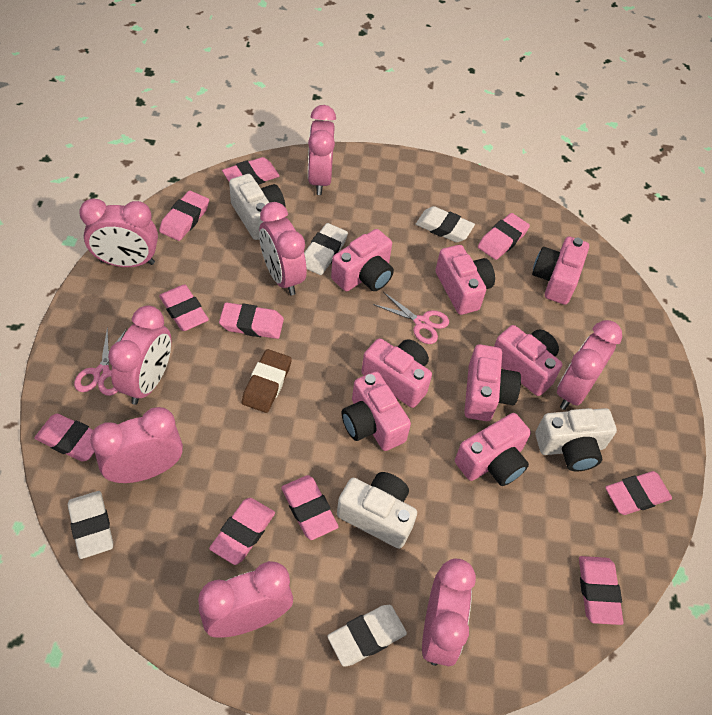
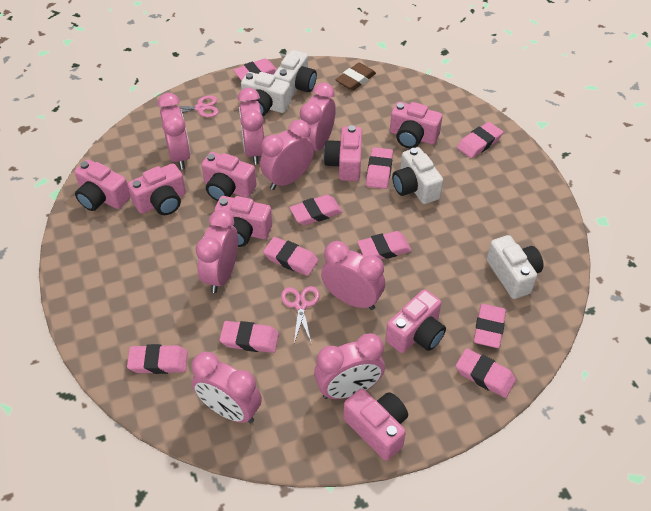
white camera: 3 -> 4
white eraser: 4 -> 0

